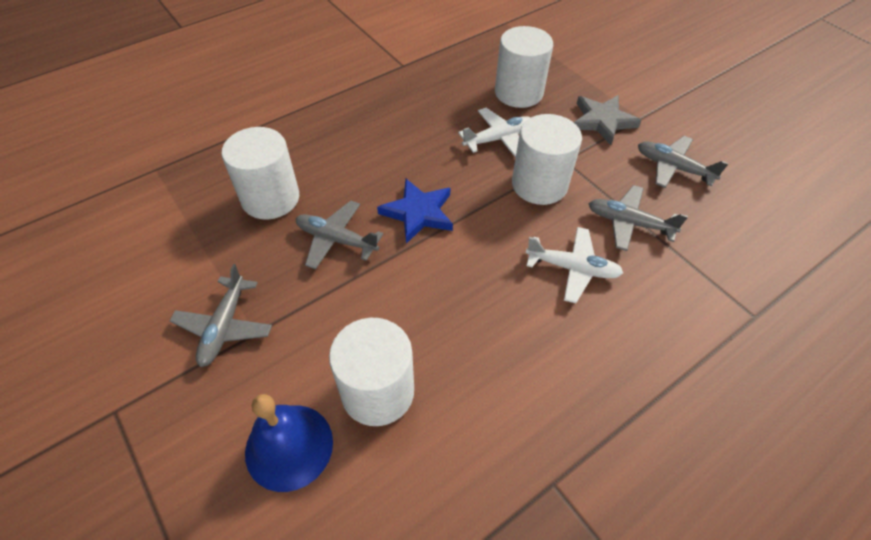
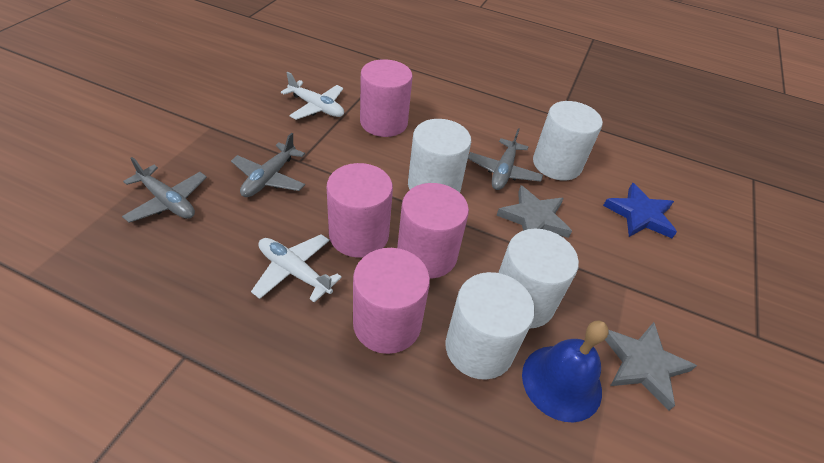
grey plane: 4 -> 3
grey star: 1 -> 2
pink cylinder: 0 -> 4

